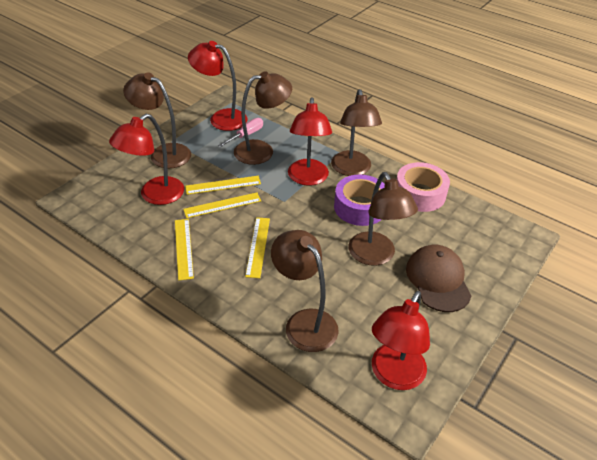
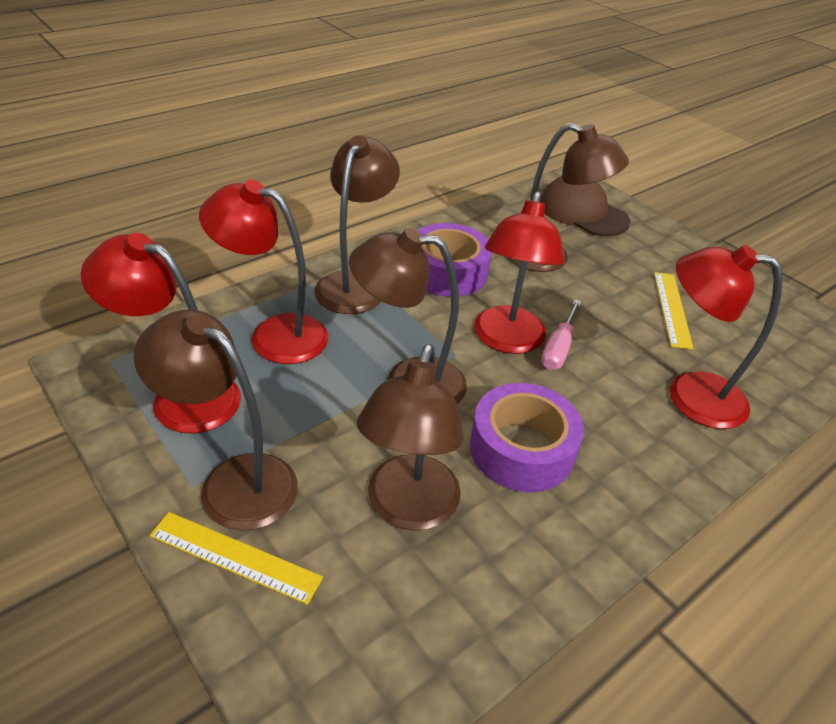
pink tape: 1 -> 0
purple tape: 1 -> 2
yellow ruler: 4 -> 2

